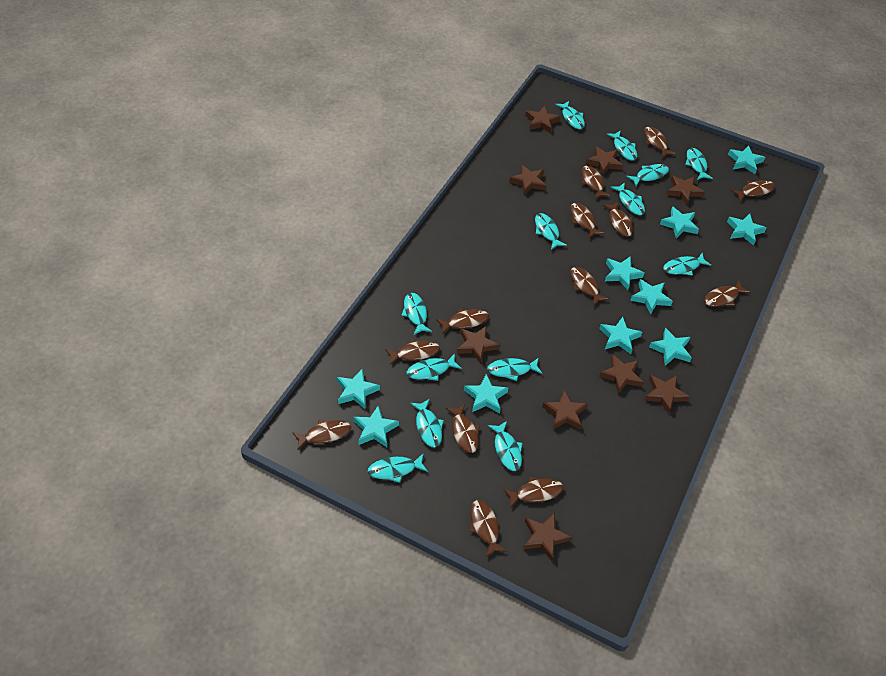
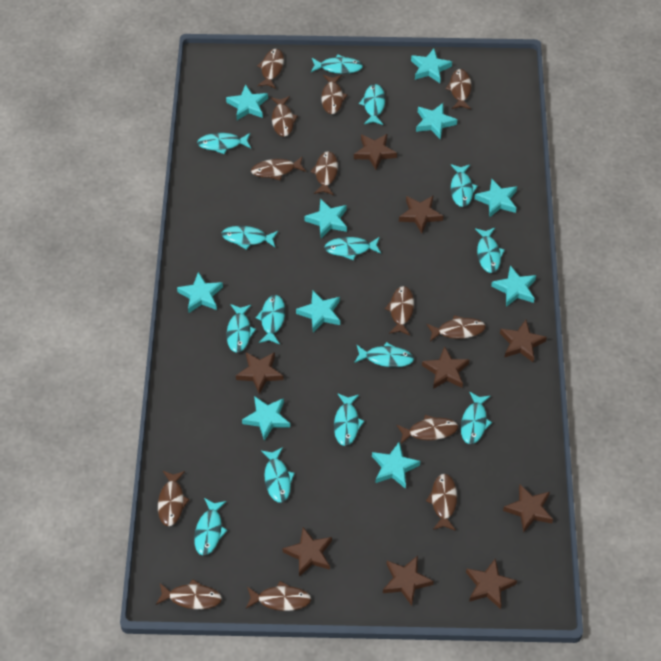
turquoise fish: 13 -> 14

